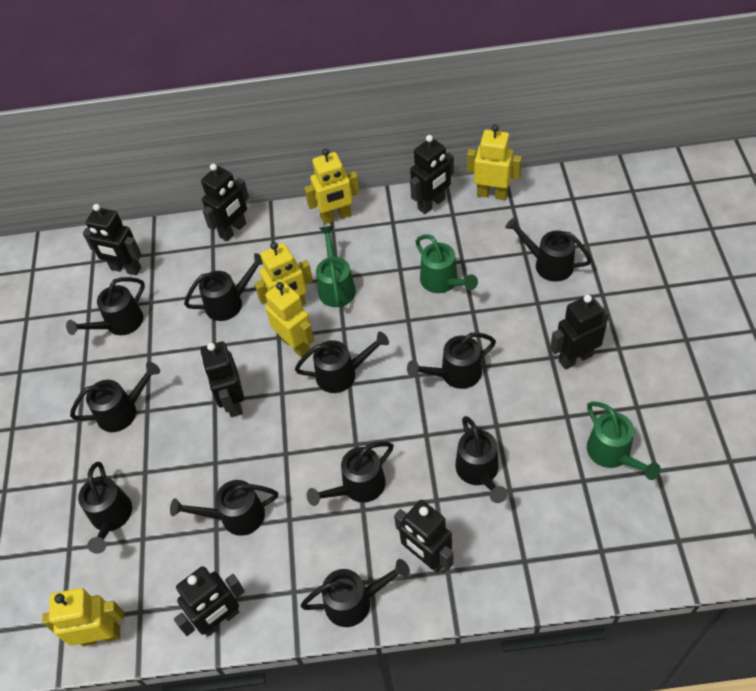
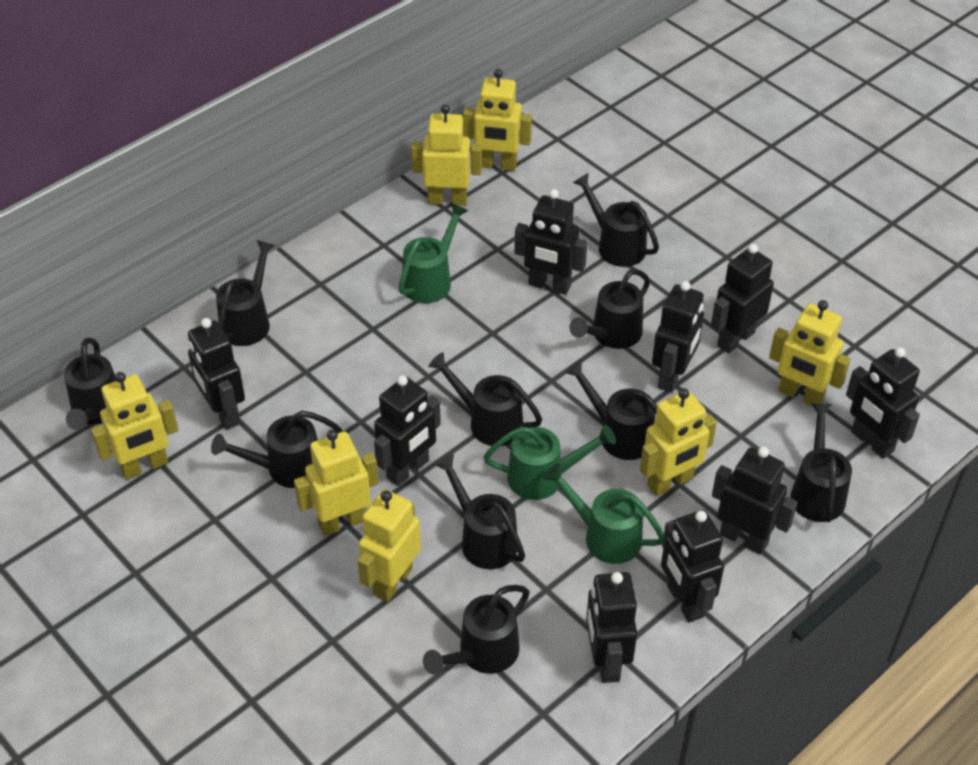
black robot: 7 -> 9
black watering can: 11 -> 10
yellow robot: 5 -> 7

